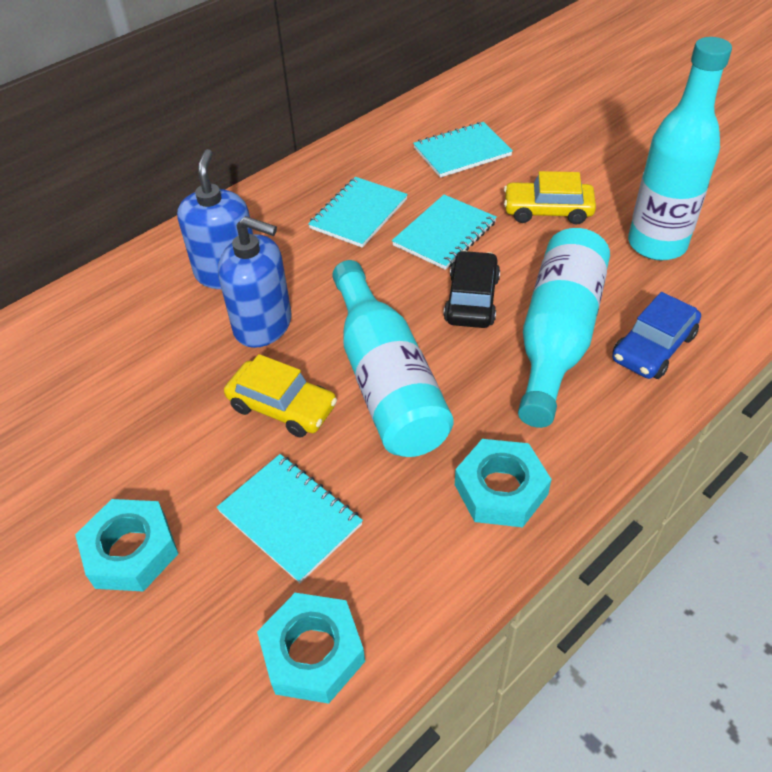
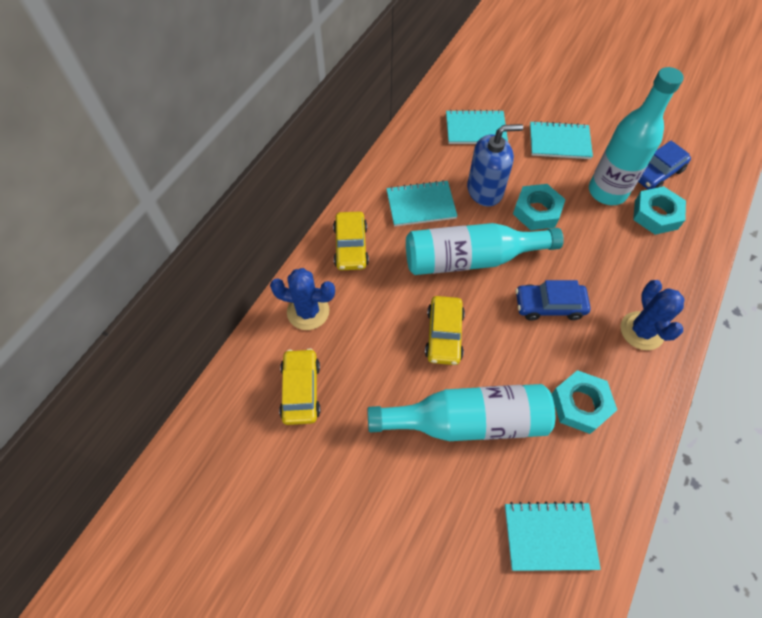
black car: 1 -> 0
blue cactus: 0 -> 2
blue car: 1 -> 2
blue soap dispenser: 2 -> 1
yellow car: 2 -> 3

